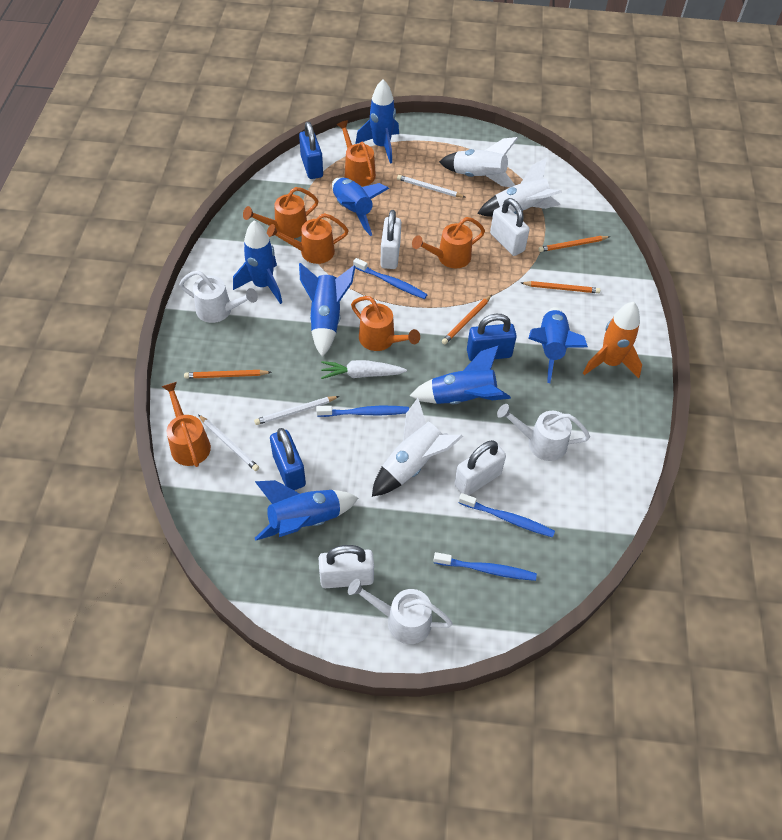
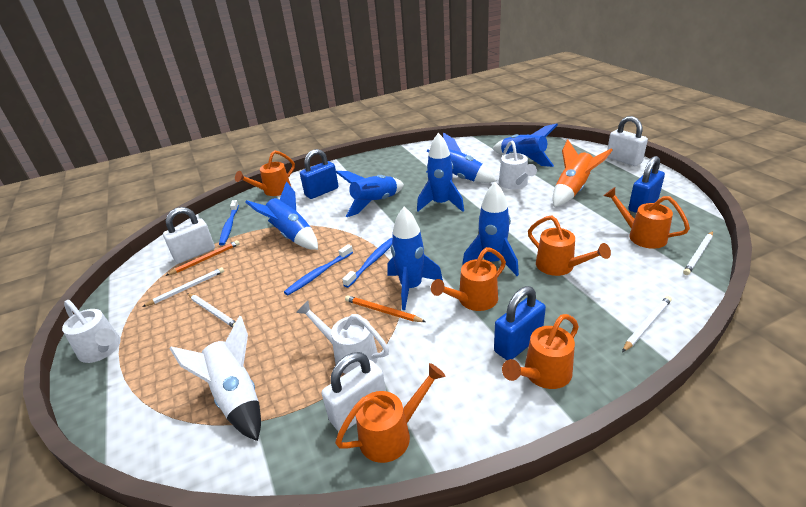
blue toothbrush: 4 -> 3
orange pencil: 4 -> 2
white carrot: 1 -> 0
white padlock: 4 -> 3
white pencil: 3 -> 4
white rocket: 3 -> 1

